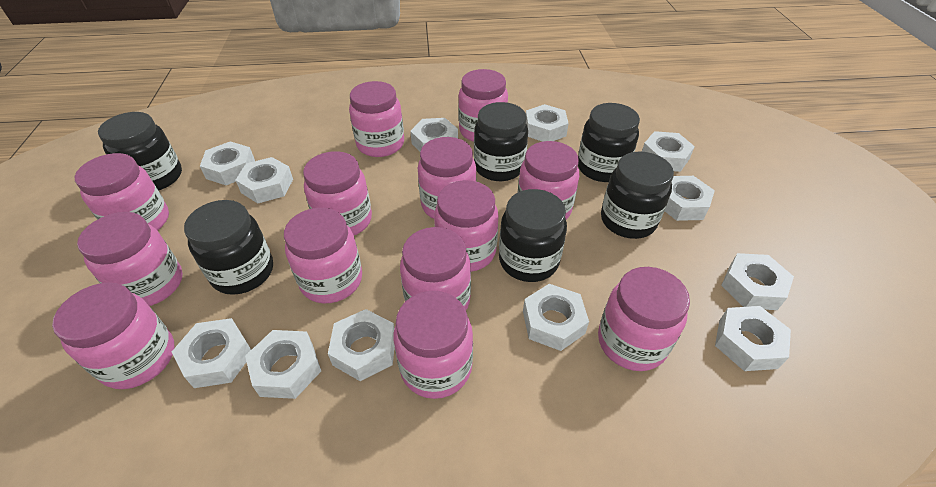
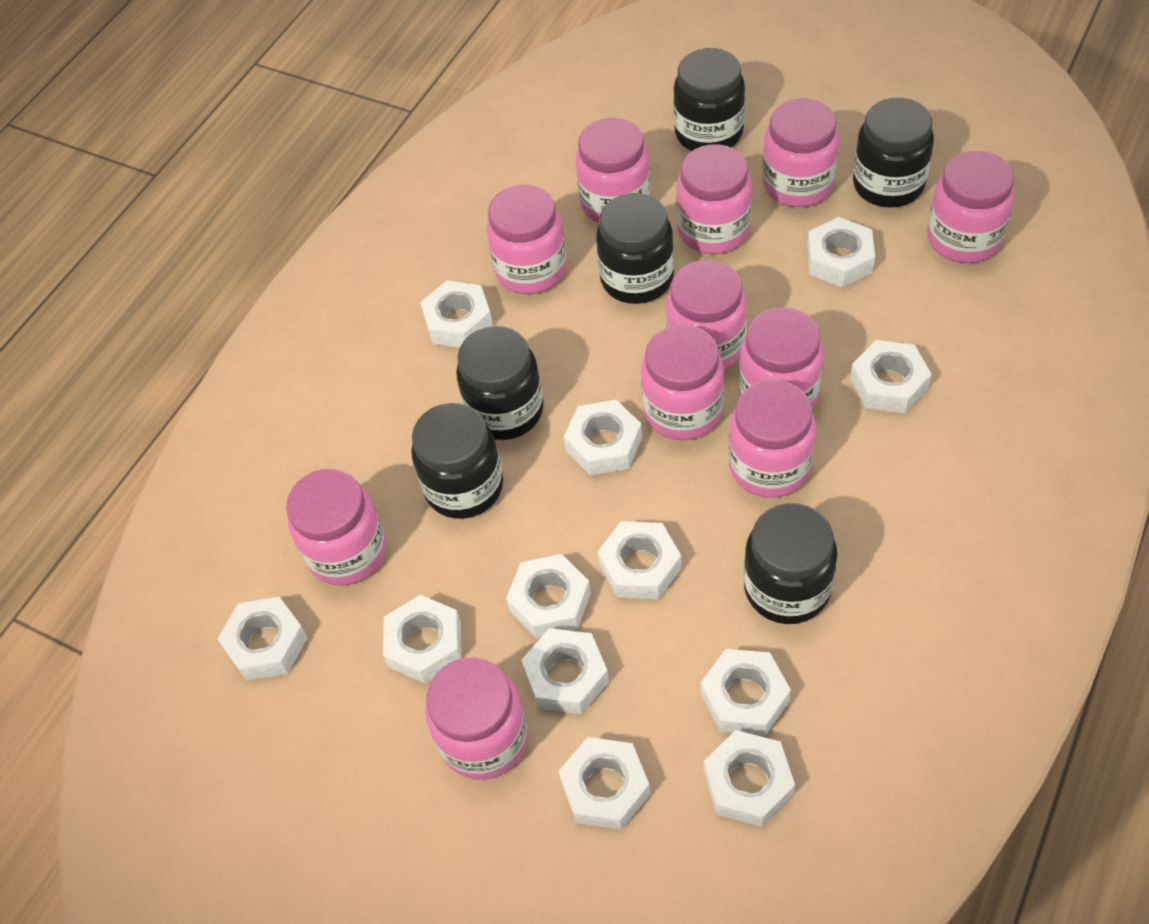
pink jar: 13 -> 11

